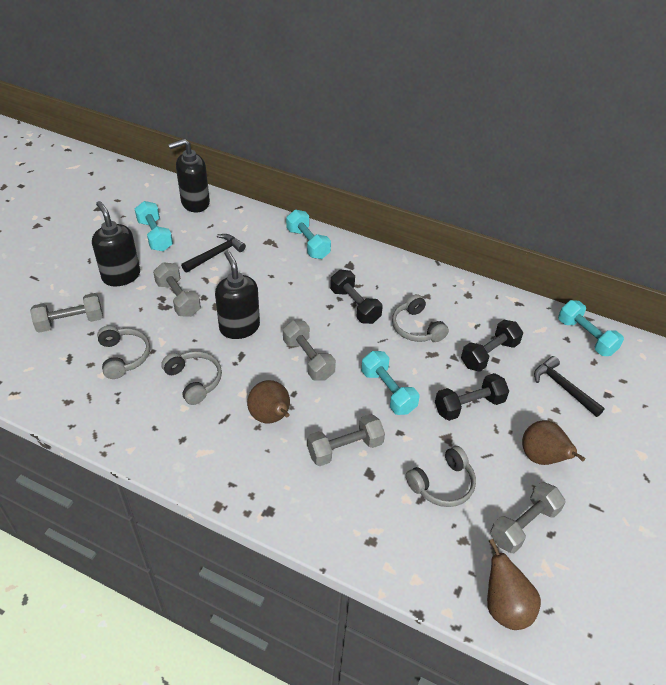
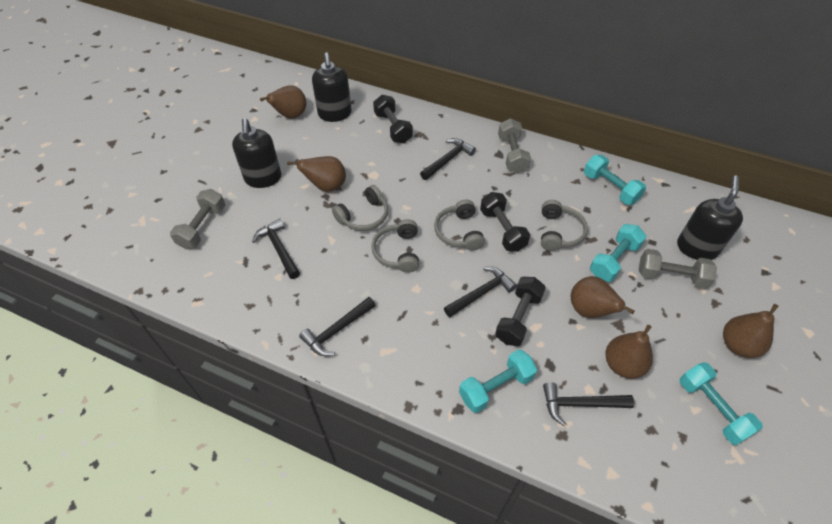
black hammer: 2 -> 5
brown pear: 3 -> 5
grey dumbbell: 5 -> 3

